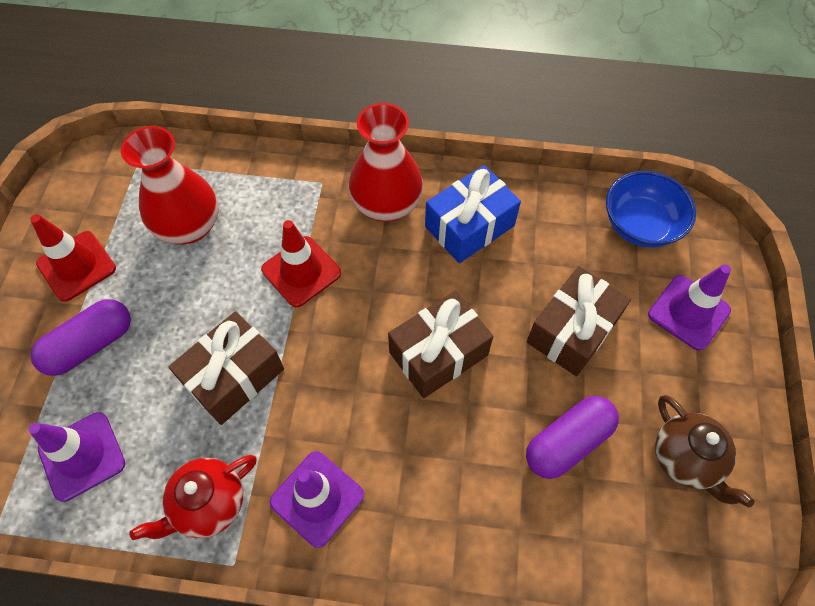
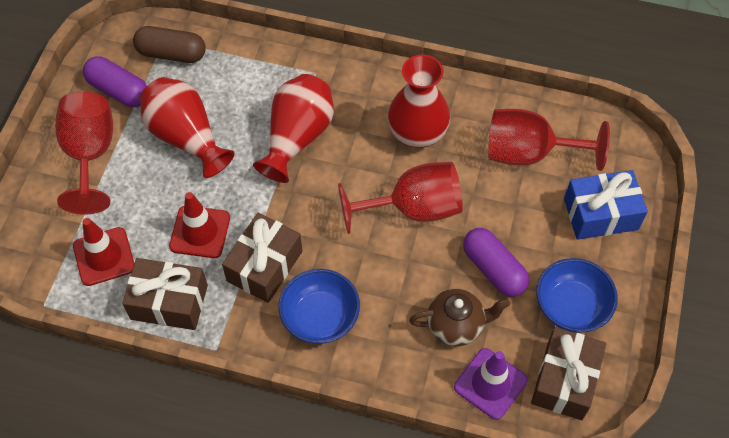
blue bowl: 1 -> 2
brown capsule: 0 -> 1
purple traffic cone: 3 -> 1
red goblet: 0 -> 3
red teapot: 1 -> 0
red vase: 2 -> 3

